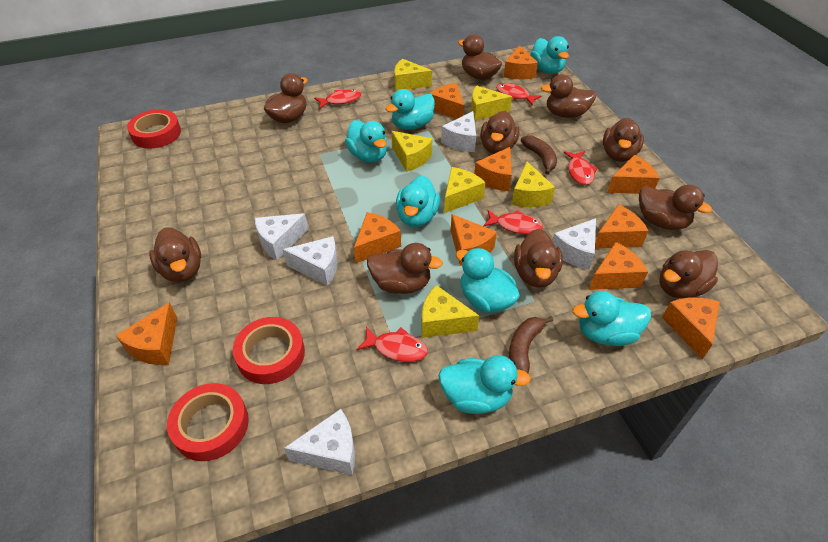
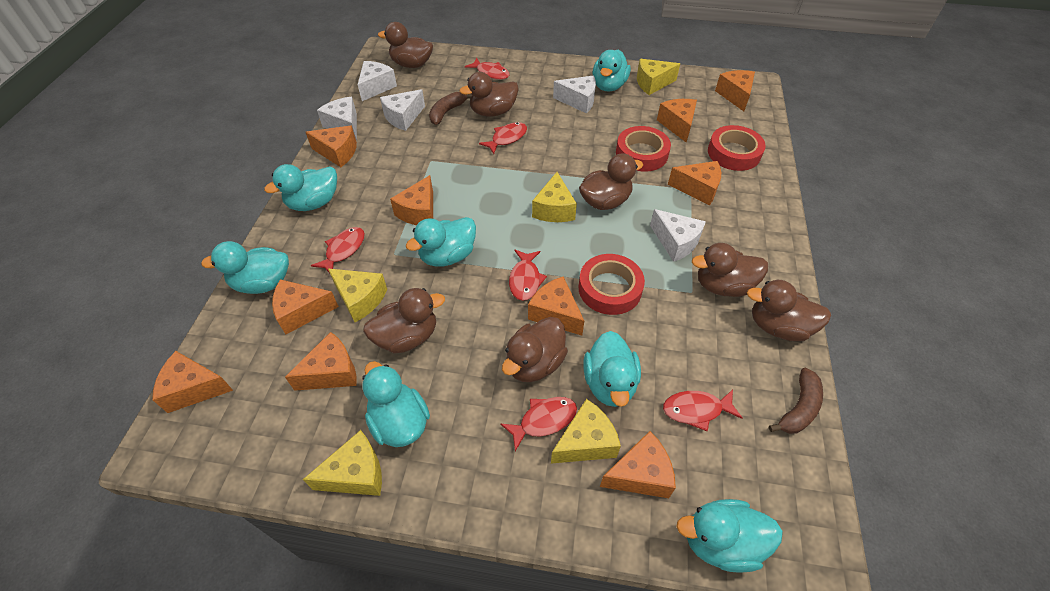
brown duck: 10 -> 7
red fish: 5 -> 6
yellow cheese: 6 -> 5

